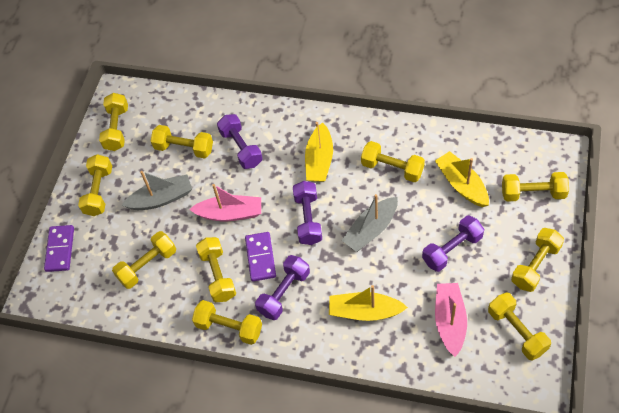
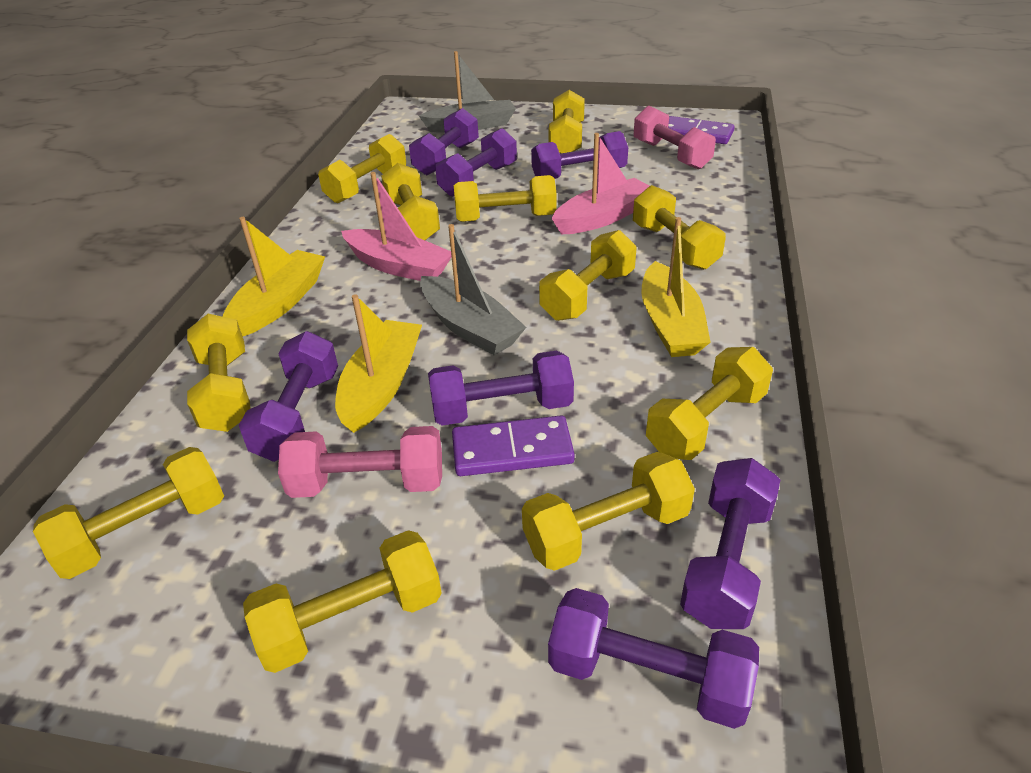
pink dumbbell: 0 -> 2
purple dumbbell: 4 -> 7
yellow dumbbell: 10 -> 11

